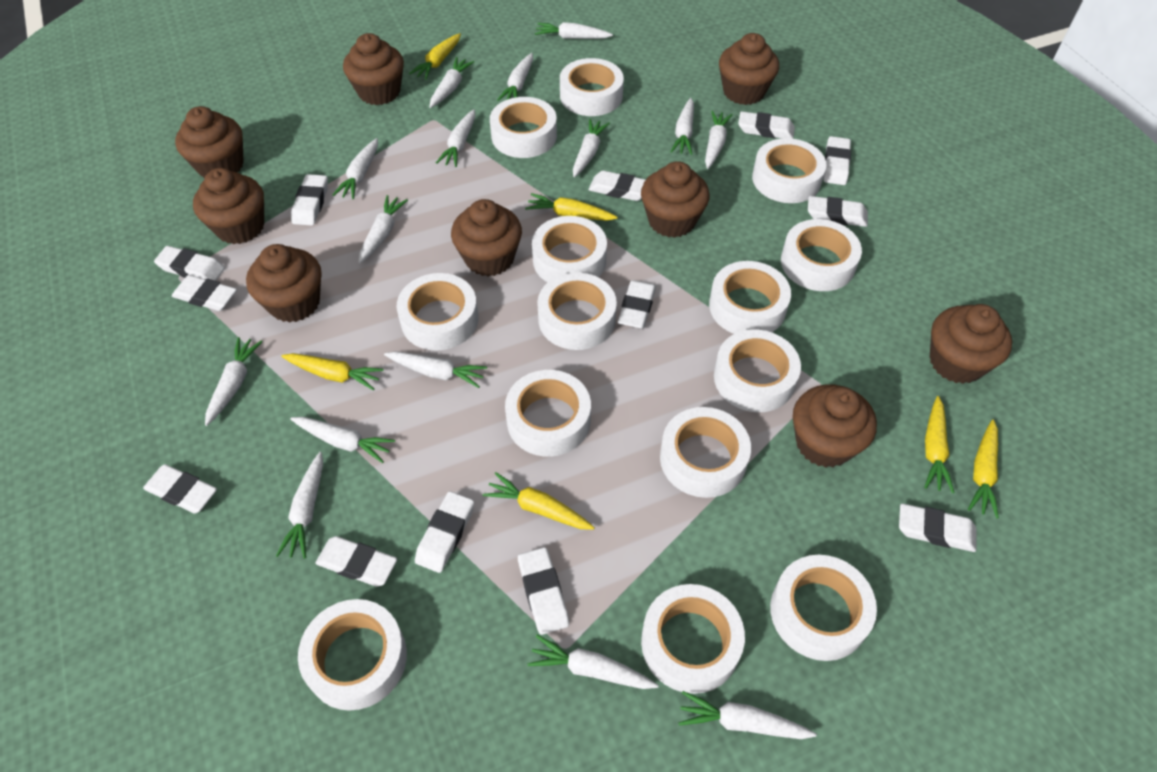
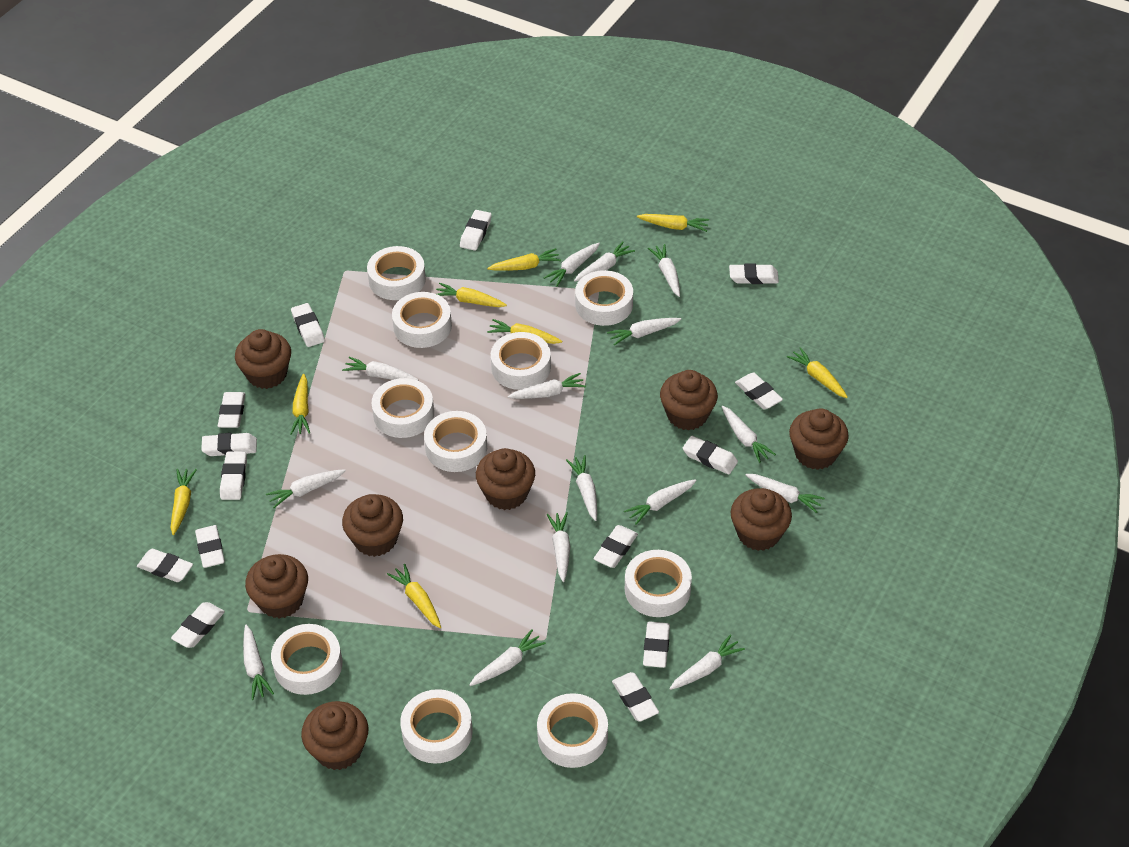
brown cupcake: 9 -> 8
white eraser: 13 -> 14
white tape: 14 -> 10
yellow carrot: 6 -> 8

